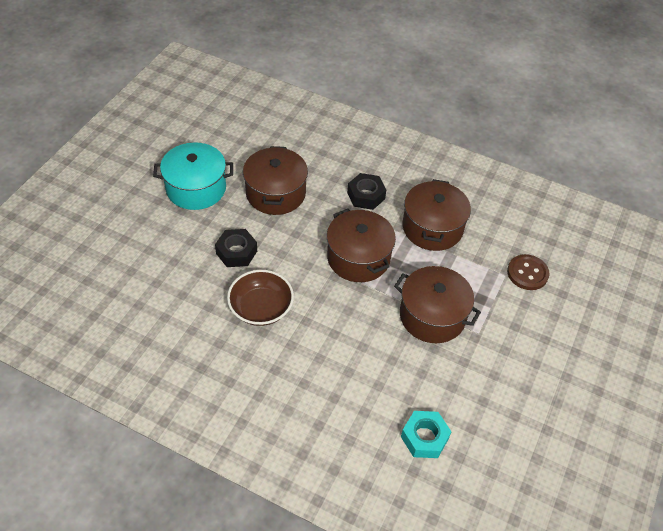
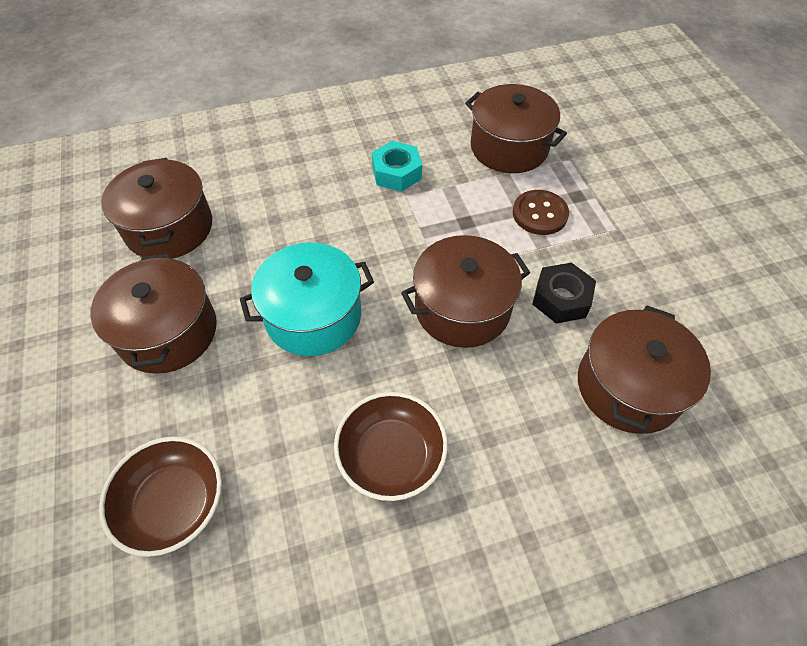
black nut: 2 -> 1
brown bowl: 1 -> 2
brown pot: 4 -> 5

